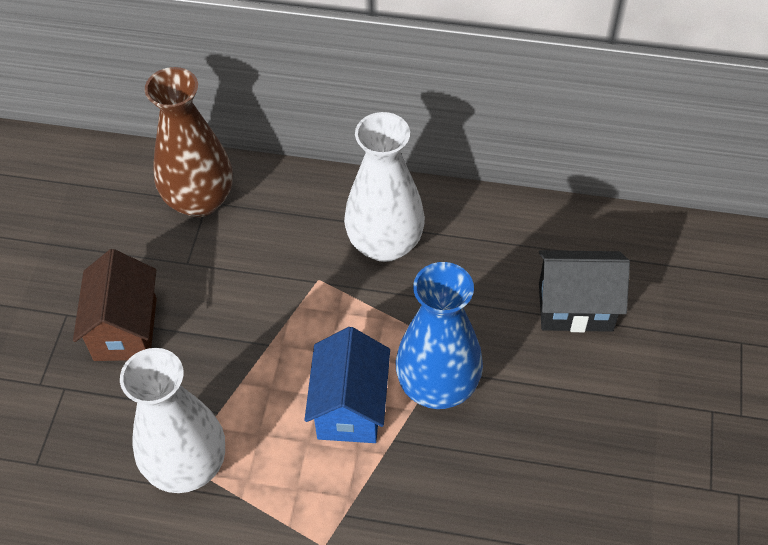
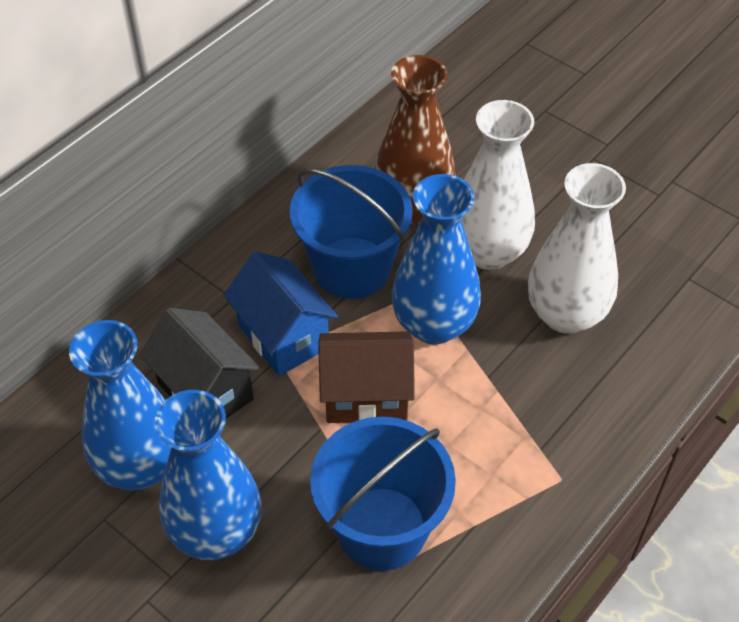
blue bucket: 0 -> 2
blue vase: 1 -> 3

